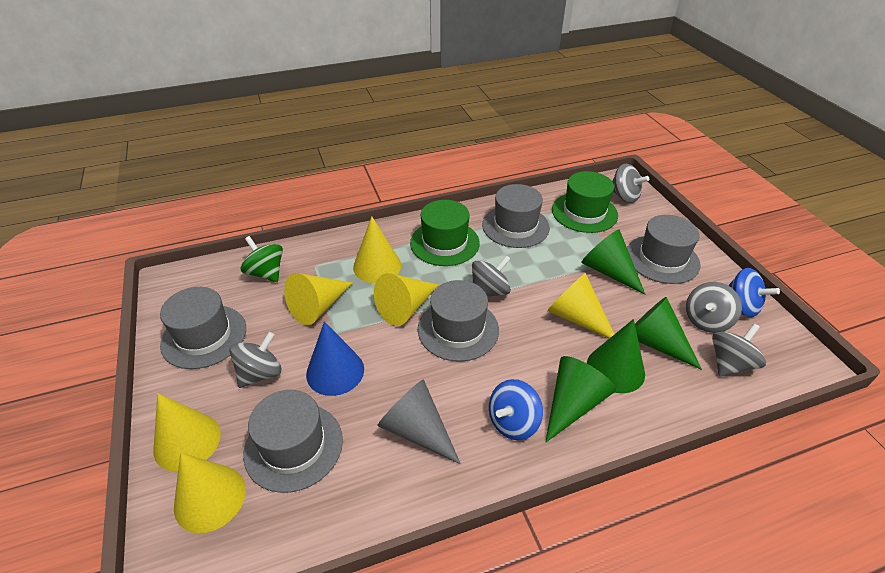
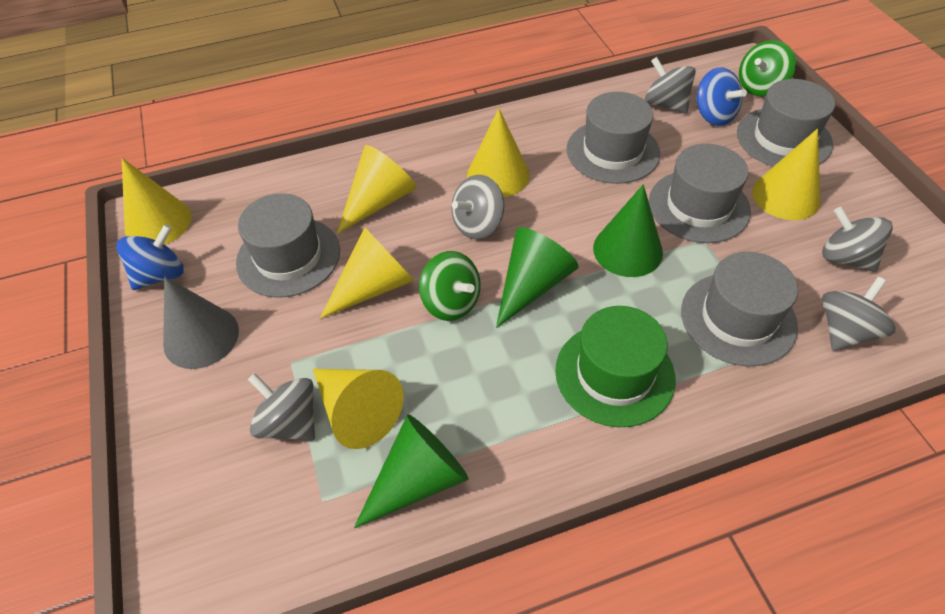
blue cone: 1 -> 0
green cone: 4 -> 3
green hat: 2 -> 1
green spinning top: 1 -> 2

